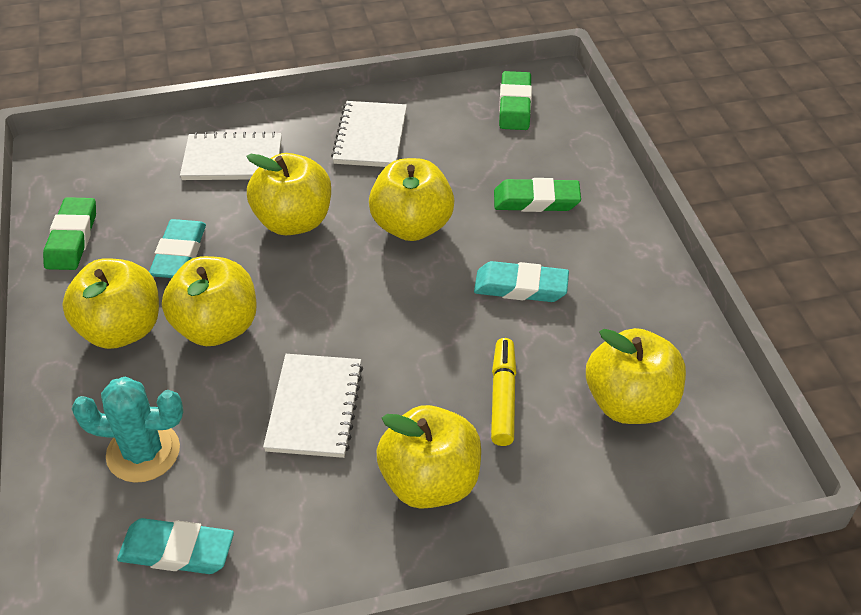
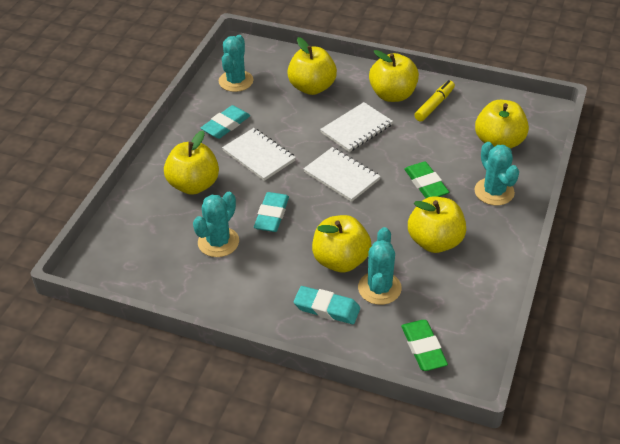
green eraser: 3 -> 2
turquoise cactus: 1 -> 4

